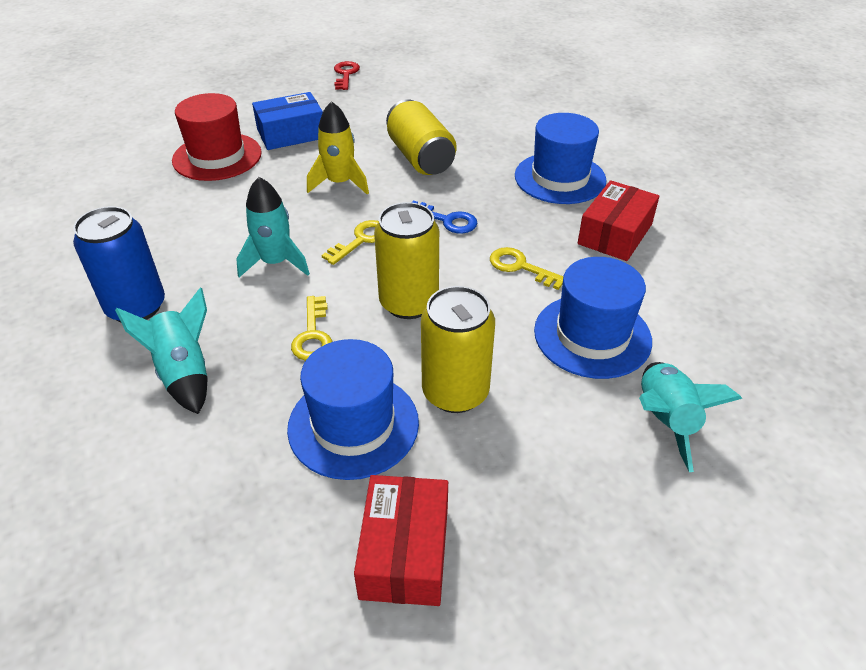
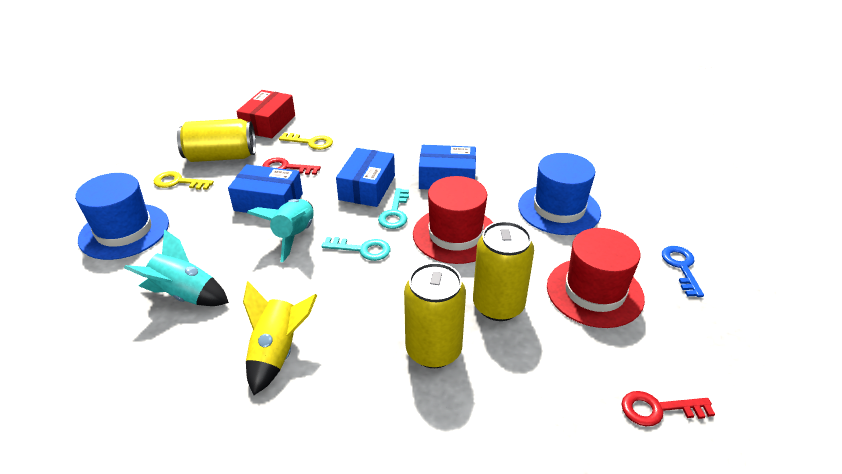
blue box: 1 -> 3
blue can: 1 -> 0
blue hat: 3 -> 2
red box: 2 -> 1
red hat: 1 -> 2
red key: 1 -> 2
turquoise key: 0 -> 2
turquoise rocket: 3 -> 2
yellow key: 3 -> 2

